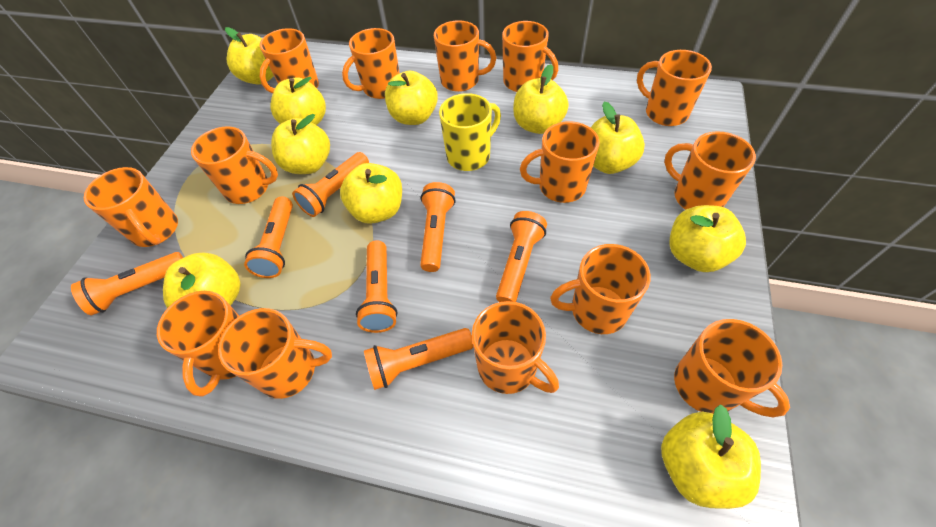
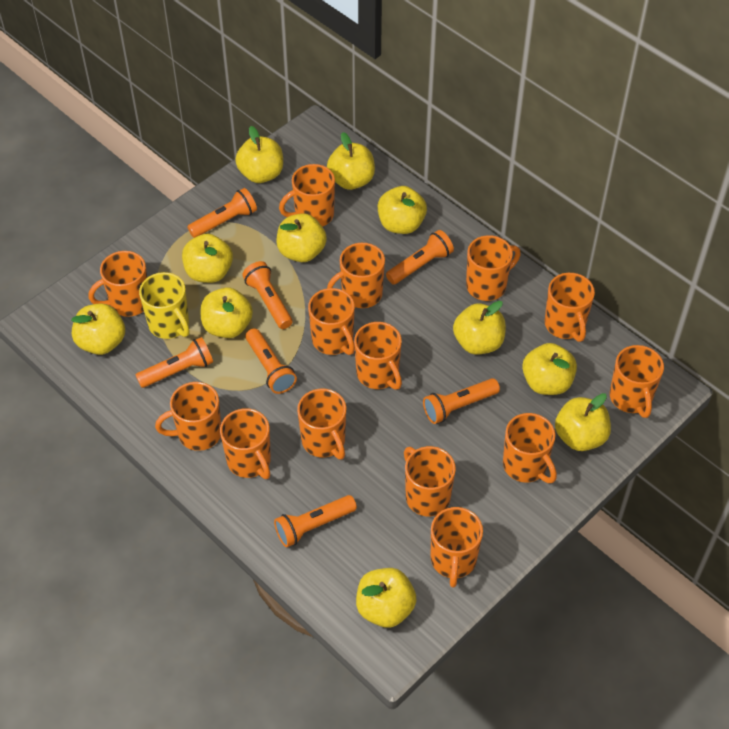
yellow apple: 10 -> 11

